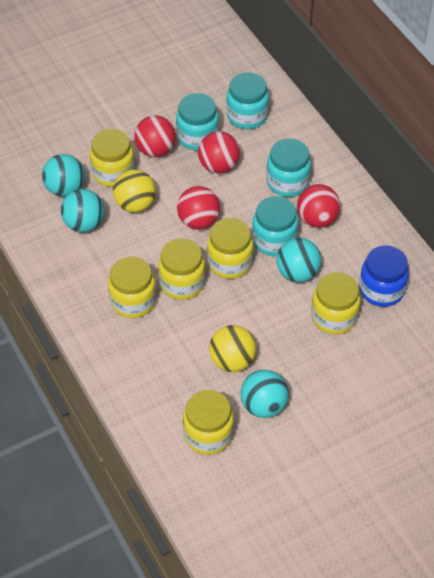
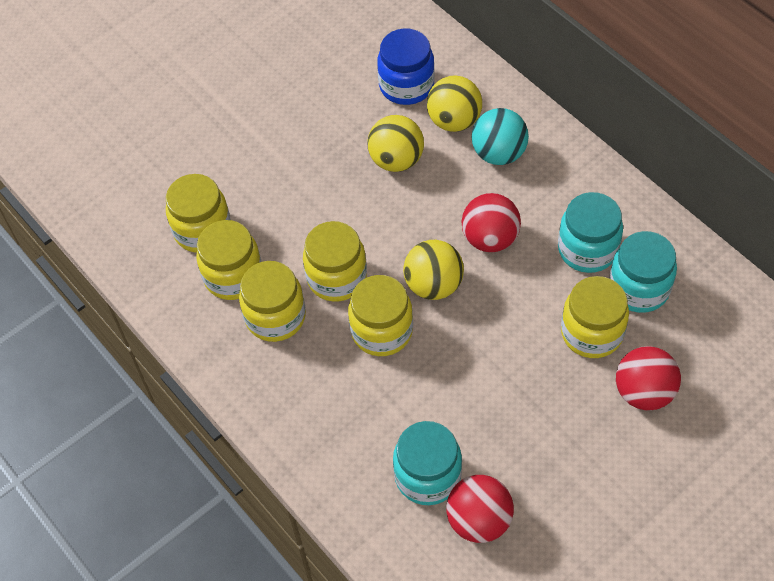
red ball: 4 -> 3
turquoise ball: 4 -> 1
turquoise jar: 4 -> 3
yellow ball: 2 -> 3

